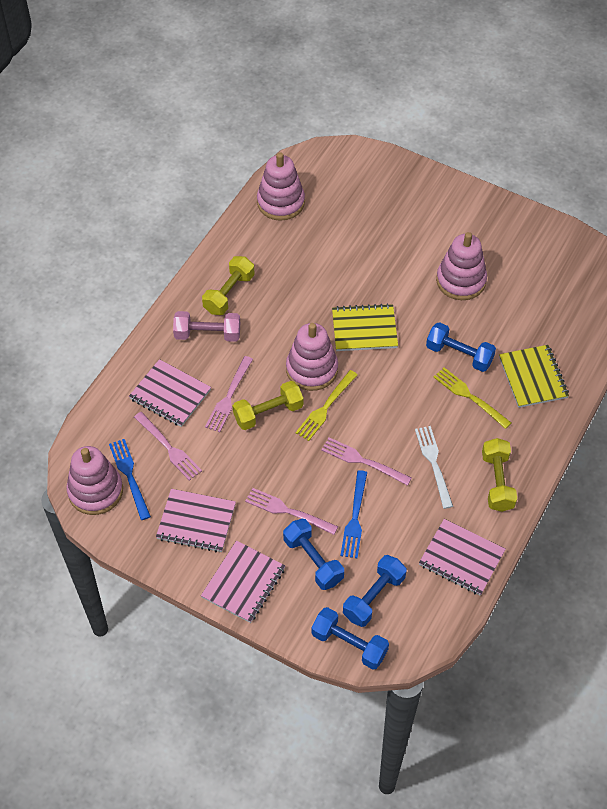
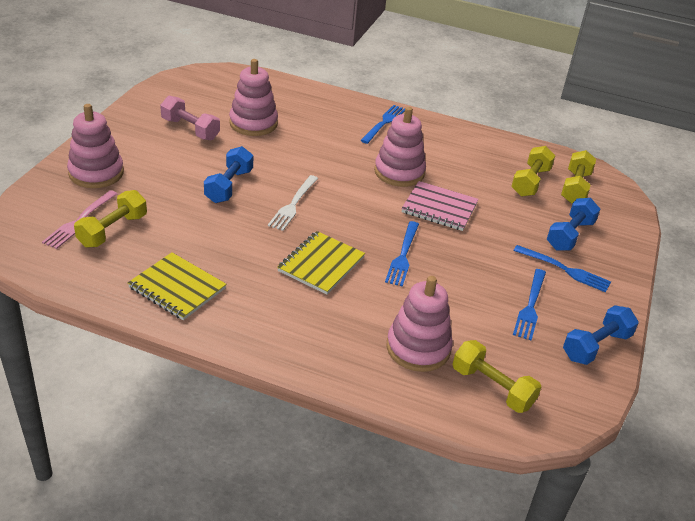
blue dumbbell: 4 -> 3
blue fork: 2 -> 4
pink fork: 4 -> 1
pink notebook: 4 -> 1
yellow dumbbell: 3 -> 4
yellow fork: 2 -> 0

